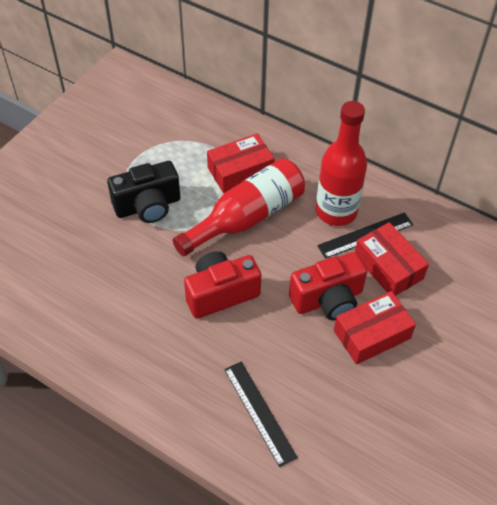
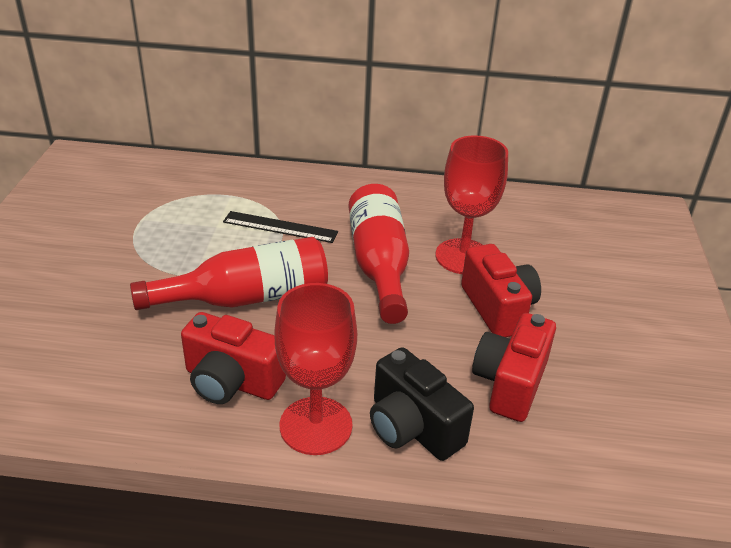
black ruler: 2 -> 1
red box: 3 -> 0
red camera: 2 -> 3
red goblet: 0 -> 2

